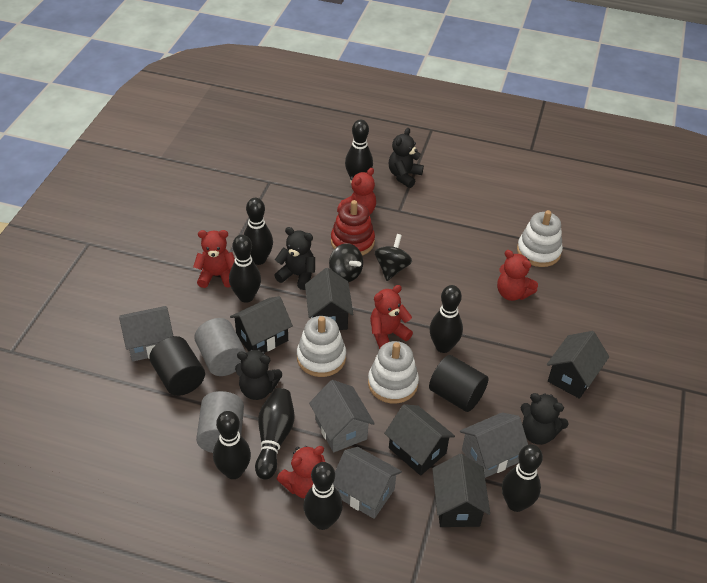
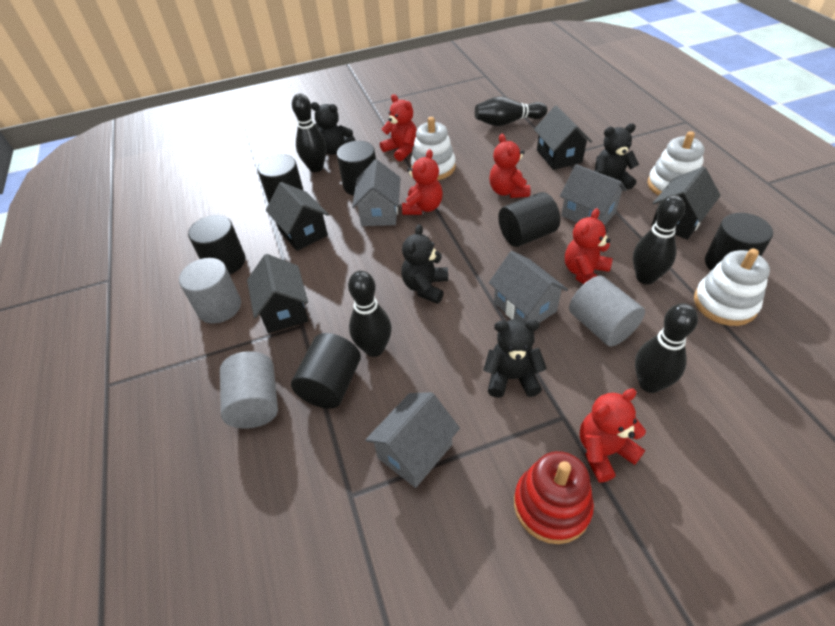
black bowling pin: 8 -> 5
black cylinder: 2 -> 6
black house: 5 -> 4
black spinning top: 2 -> 0
grey cylinder: 2 -> 3

